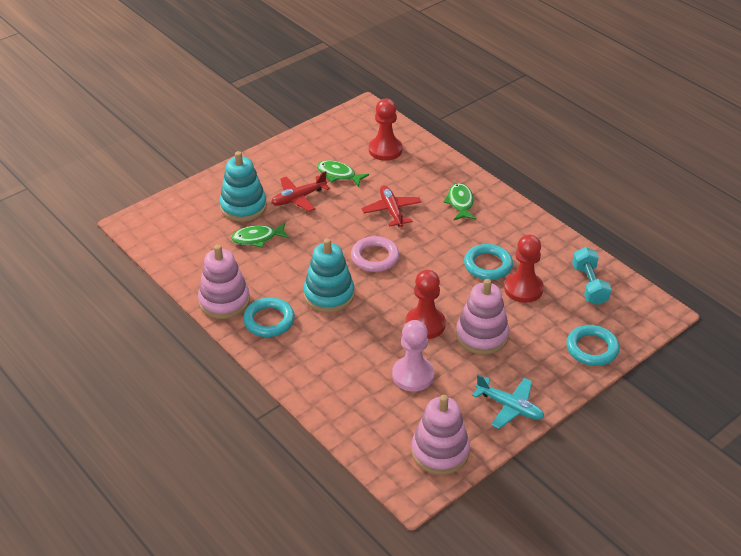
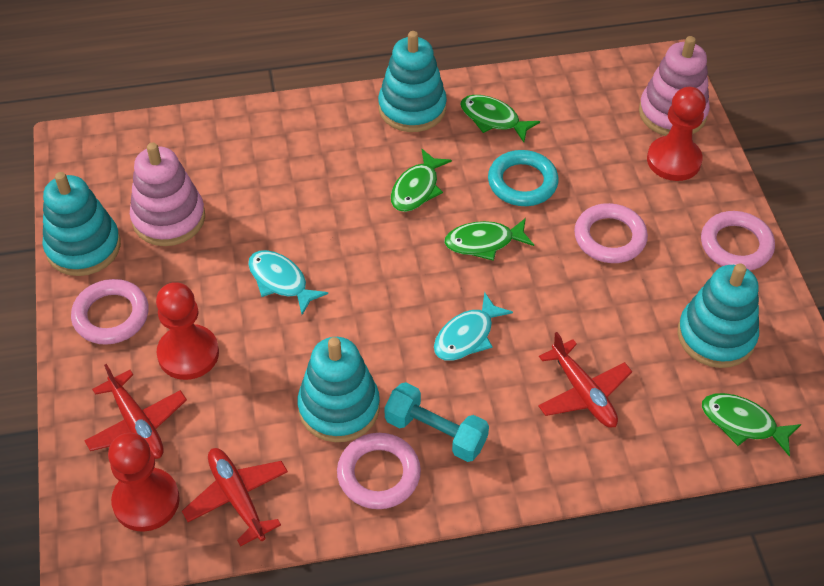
green fish: 3 -> 4
pink pawn: 1 -> 0
pink ring: 1 -> 4
pink stacking toy: 3 -> 2
red plane: 2 -> 3
turquoise fish: 0 -> 2
turquoise plane: 1 -> 0
turquoise ring: 3 -> 1
turquoise stacking toy: 2 -> 4

